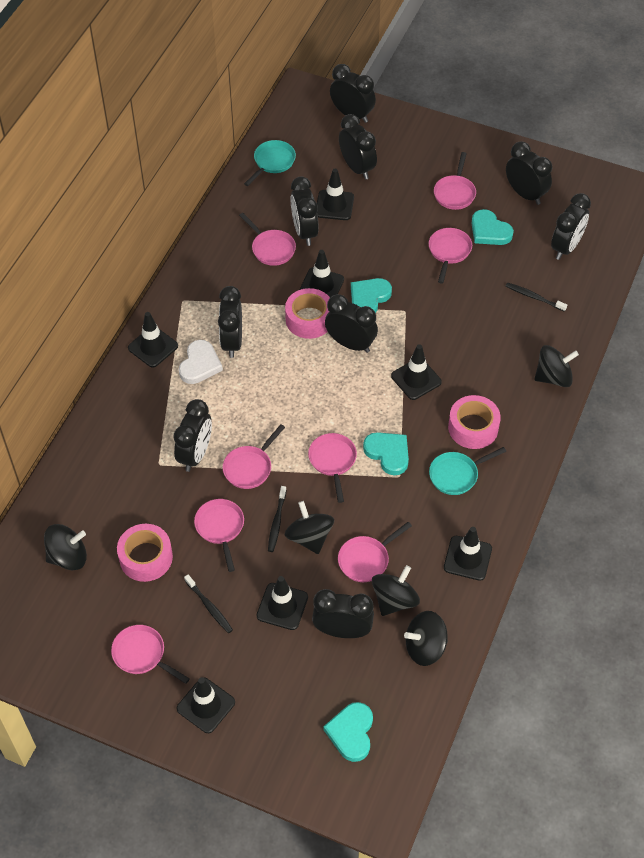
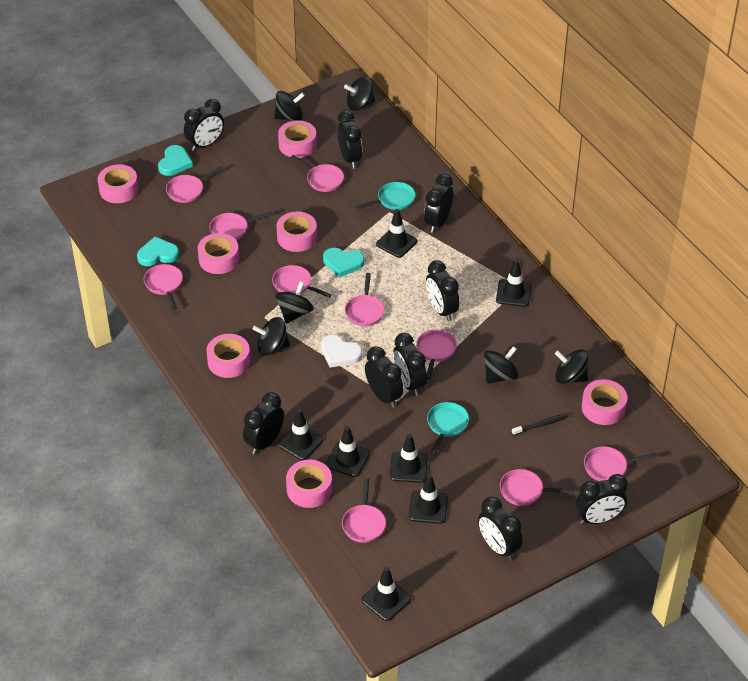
black spinning top: 5 -> 6
black toothbrush: 3 -> 1
pink pan: 8 -> 10
pink tape: 3 -> 7
turquoise heart: 4 -> 3

